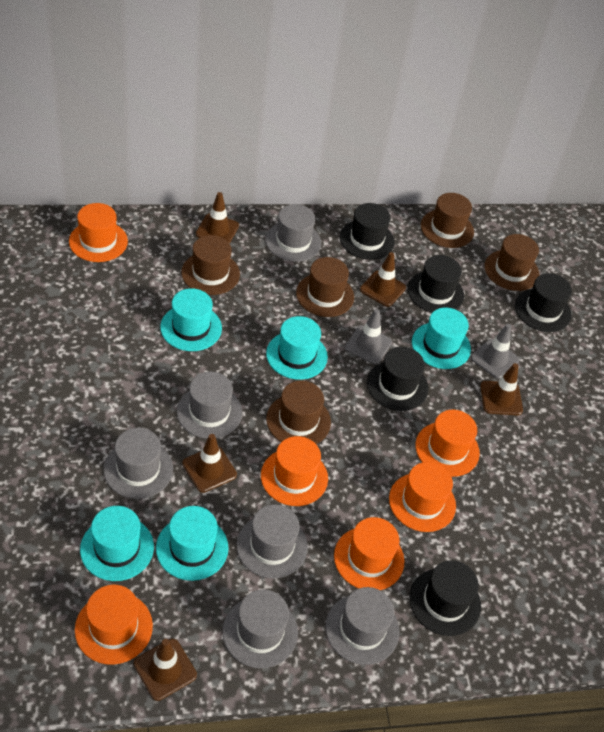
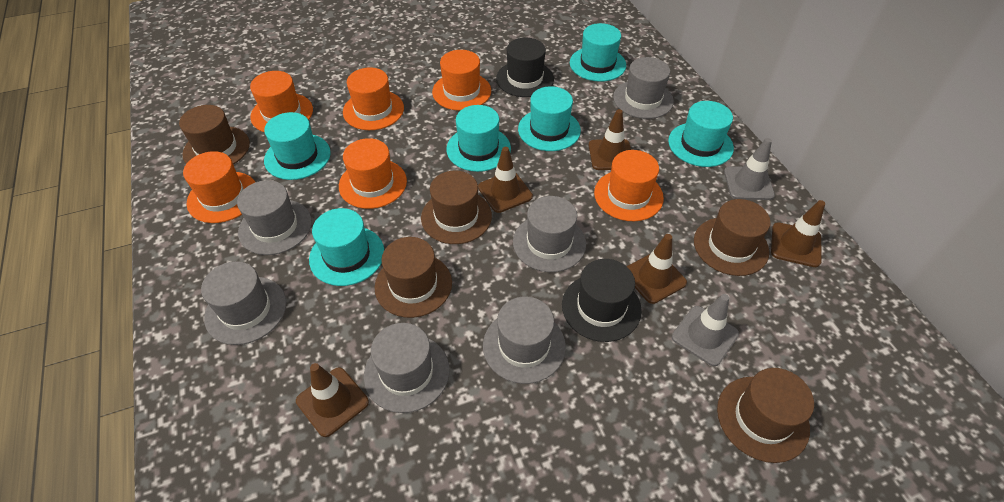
black hat: 5 -> 2
turquoise hat: 5 -> 6

